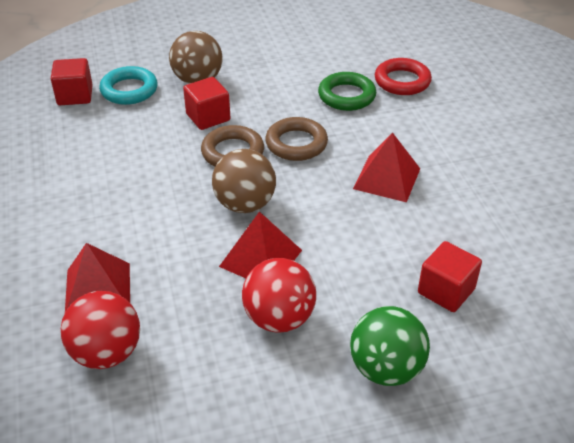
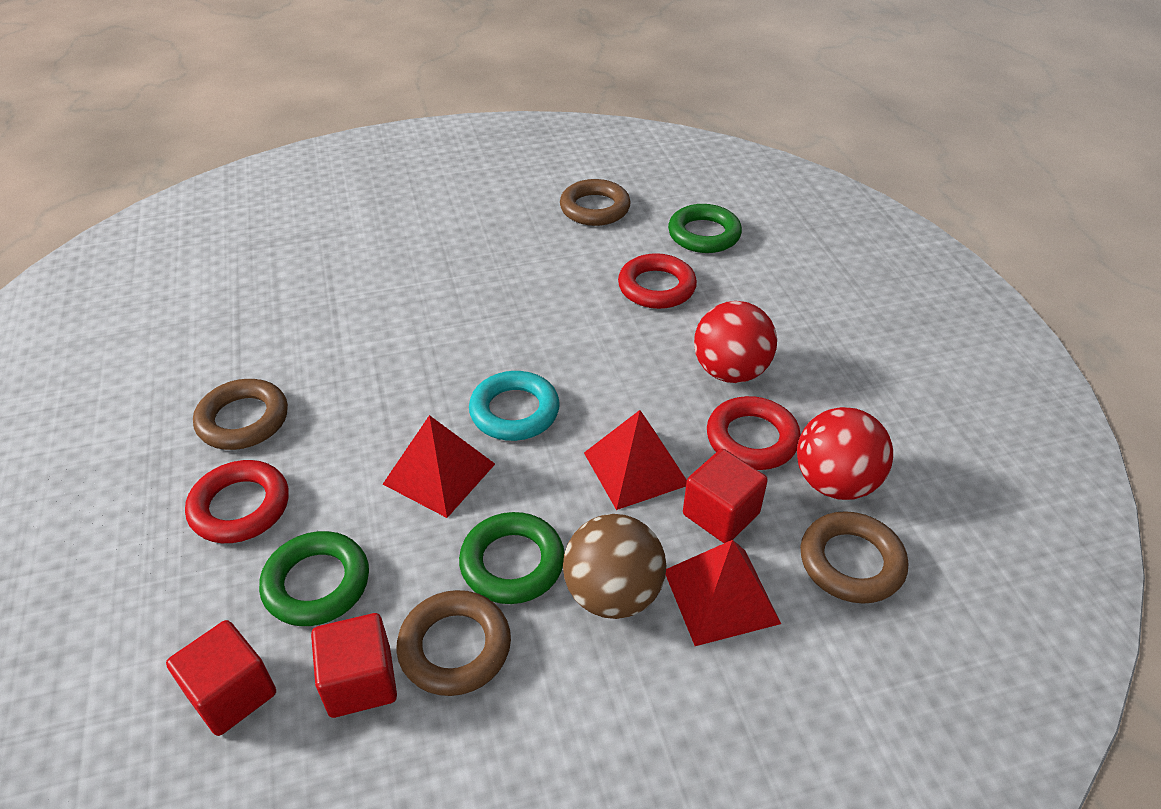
brown ball: 2 -> 1
brown ring: 2 -> 4
green ball: 1 -> 0
green ring: 1 -> 3
red ring: 1 -> 3

